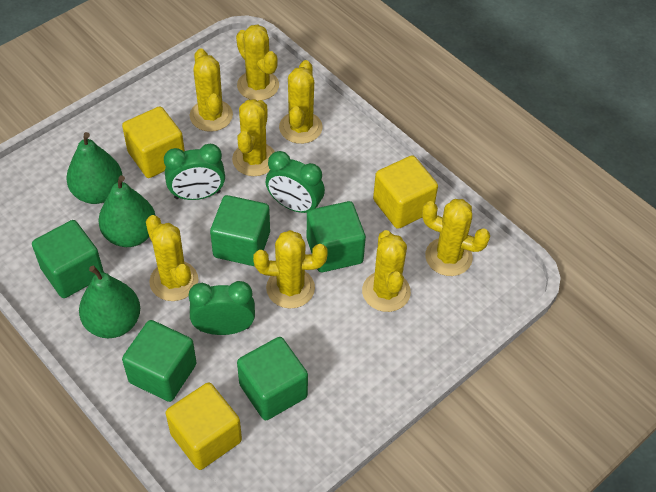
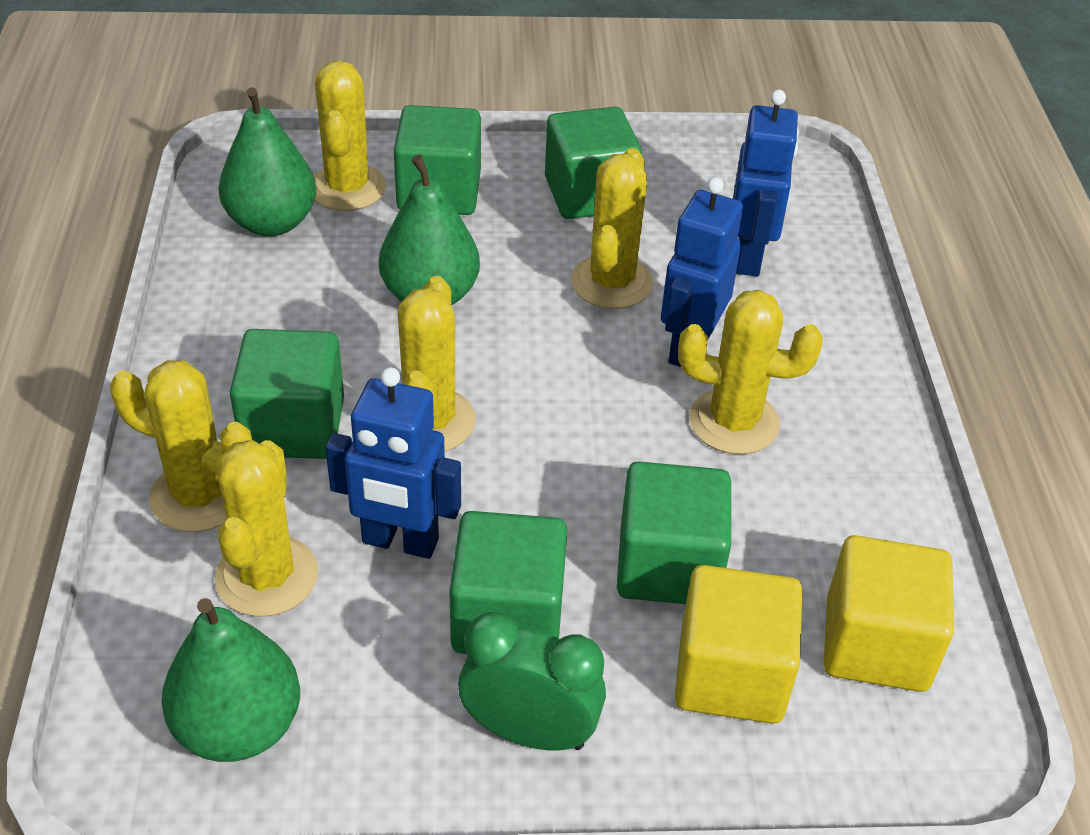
blue robot: 0 -> 3
green clock: 3 -> 1
yellow cactus: 8 -> 6
yellow cube: 3 -> 2

